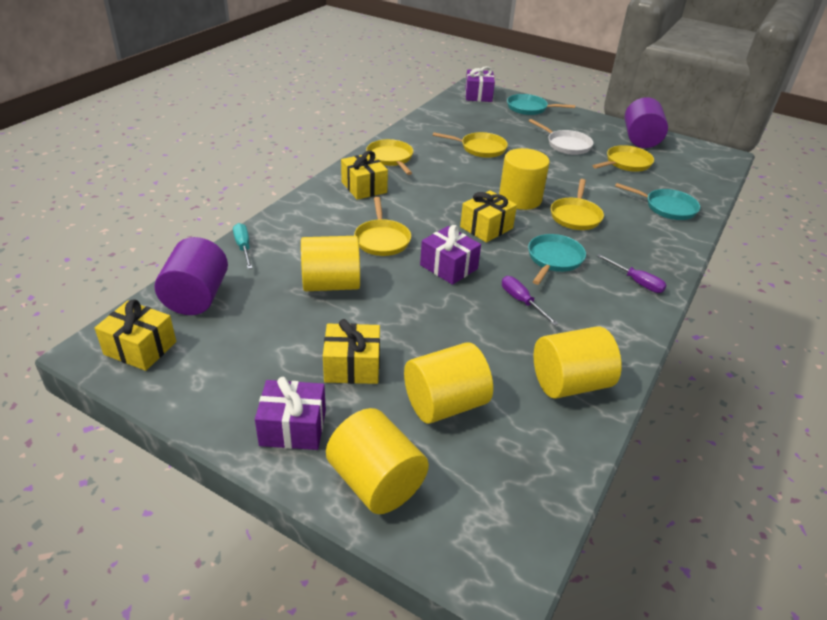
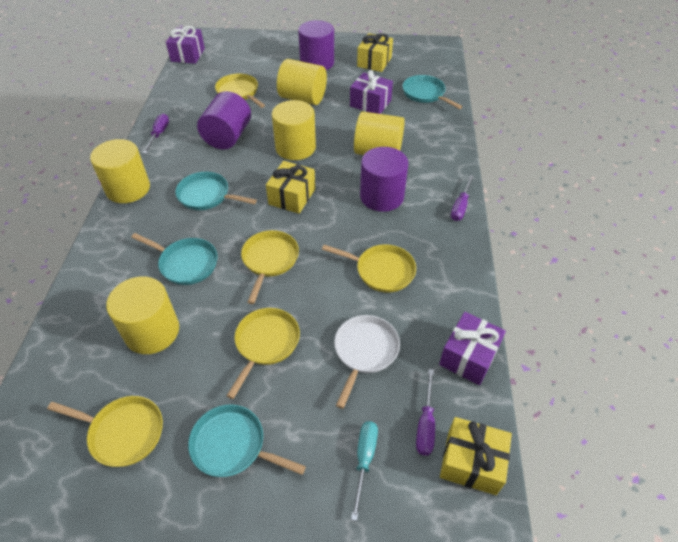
purple cylinder: 2 -> 3
purple screwdriver: 2 -> 3
turquoise pan: 3 -> 4
yellow gift: 4 -> 3

